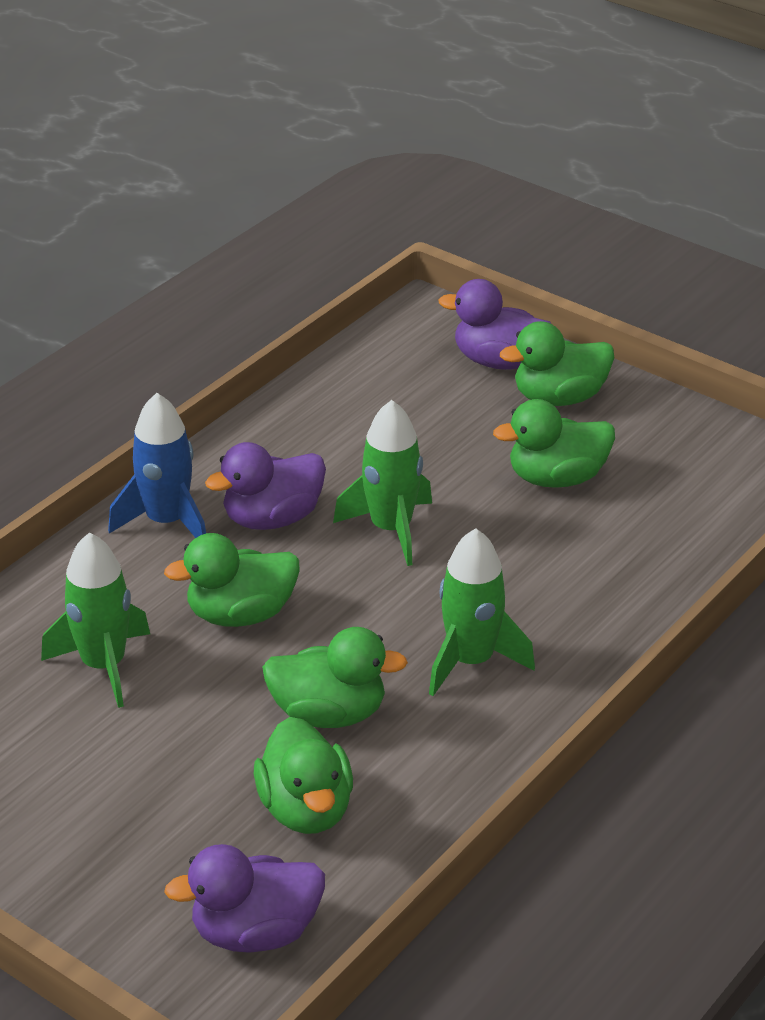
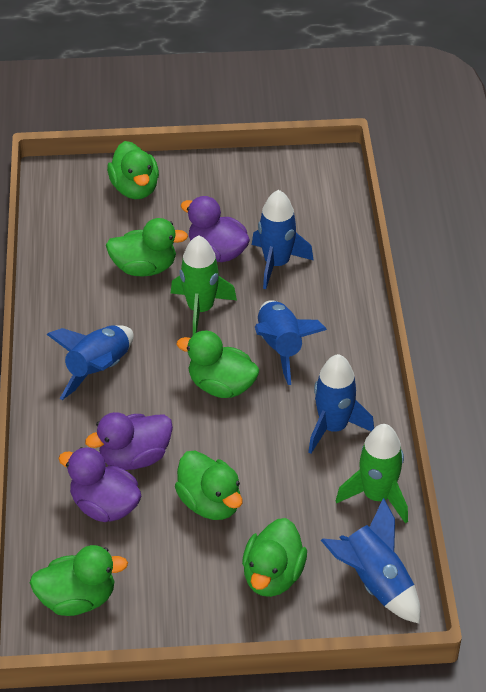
blue rocket: 1 -> 5
green duck: 5 -> 6
green rocket: 3 -> 2

